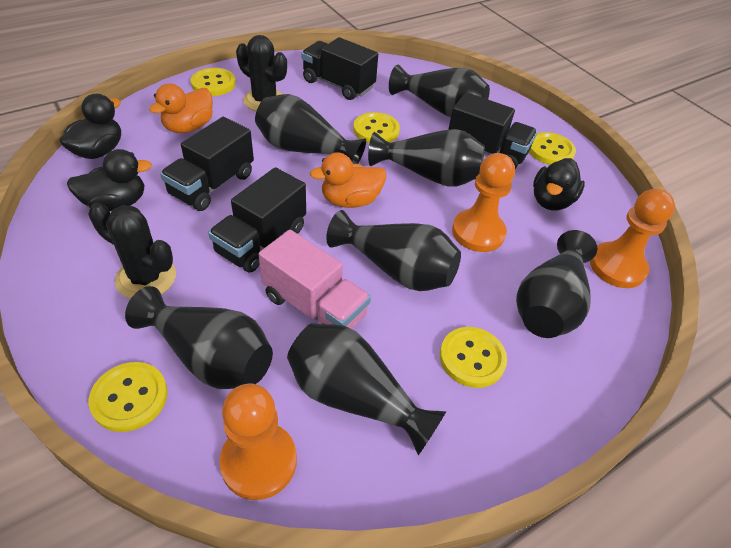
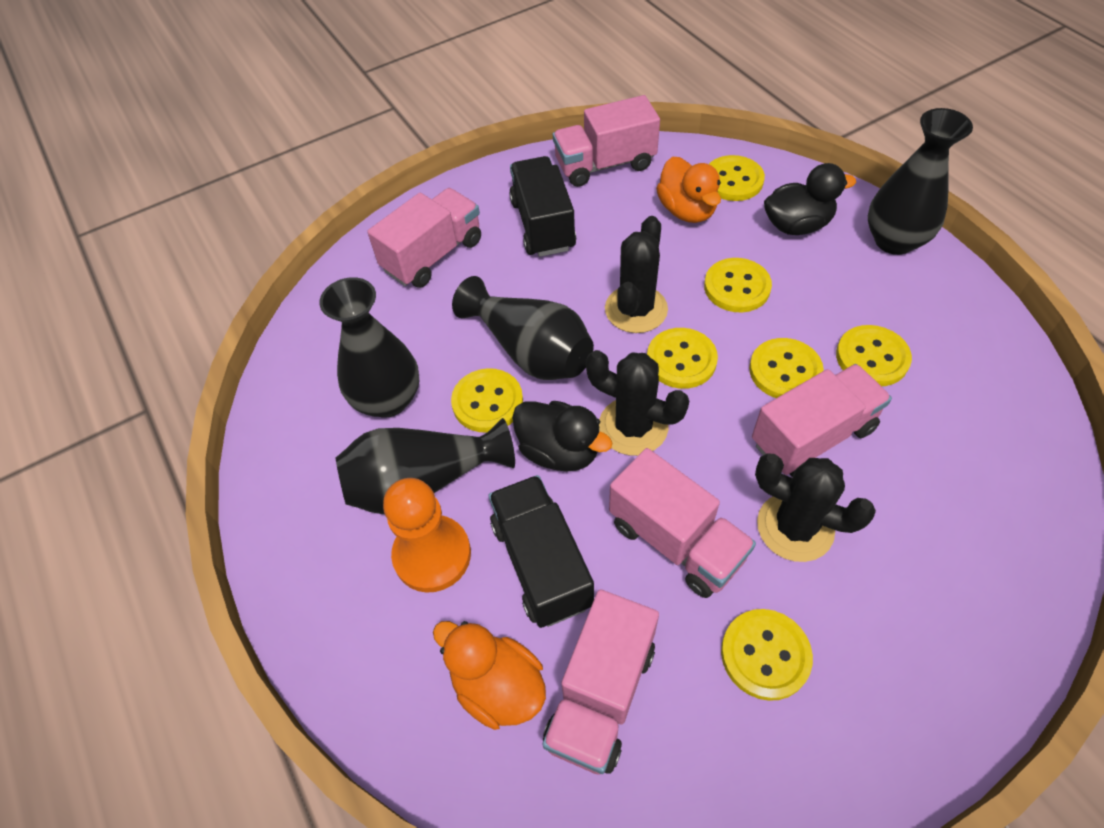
black cactus: 2 -> 3
black duck: 3 -> 2
black truck: 4 -> 2
black vase: 7 -> 4
orange pawn: 3 -> 1
pink truck: 1 -> 5
yellow button: 5 -> 7

